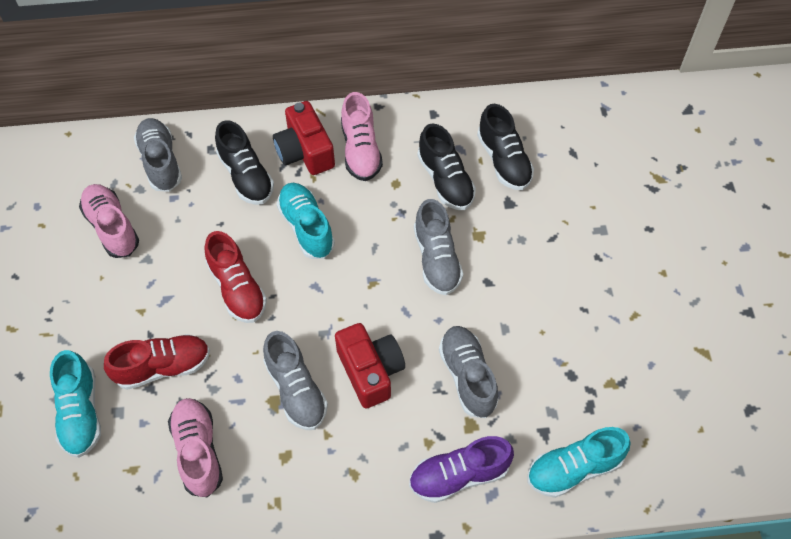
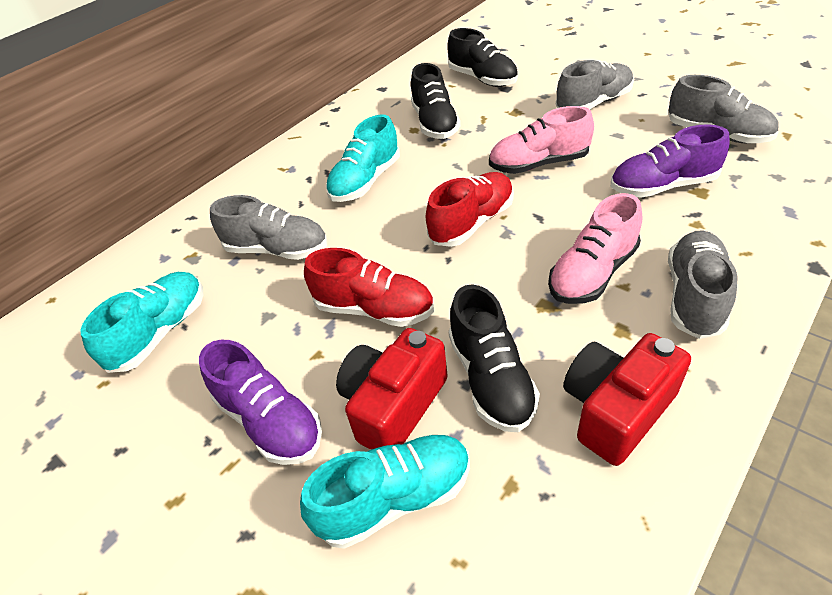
pink shoe: 3 -> 2
purple shoe: 1 -> 2

